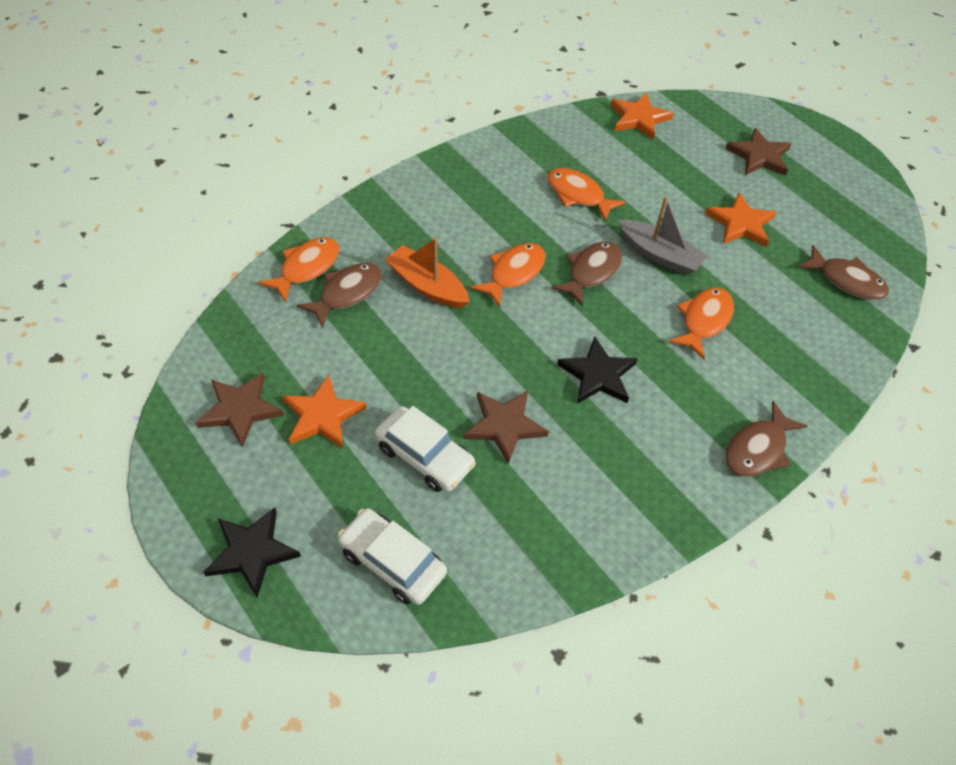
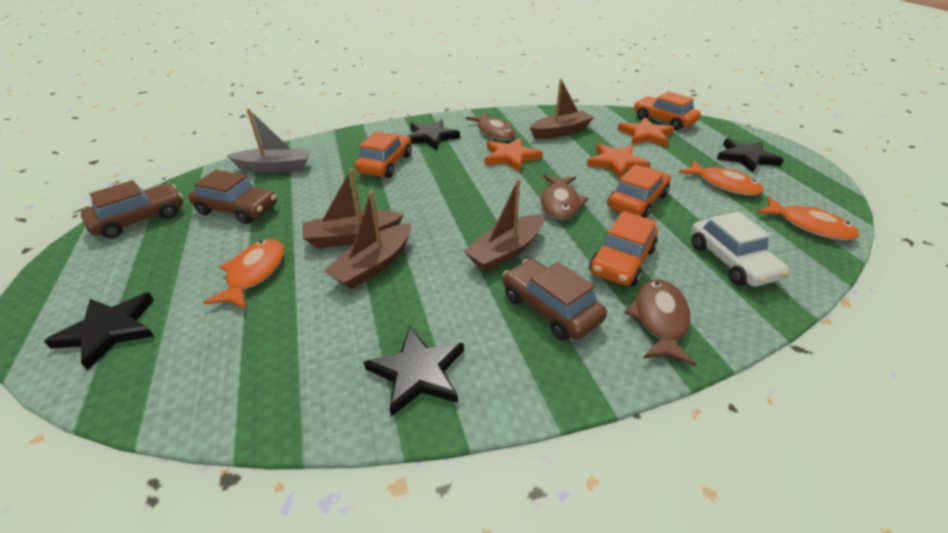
black star: 2 -> 4
brown boat: 0 -> 4
brown car: 0 -> 3
brown fish: 4 -> 3
brown star: 3 -> 0
orange boat: 1 -> 0
orange car: 0 -> 4
orange fish: 4 -> 3
white car: 2 -> 1

